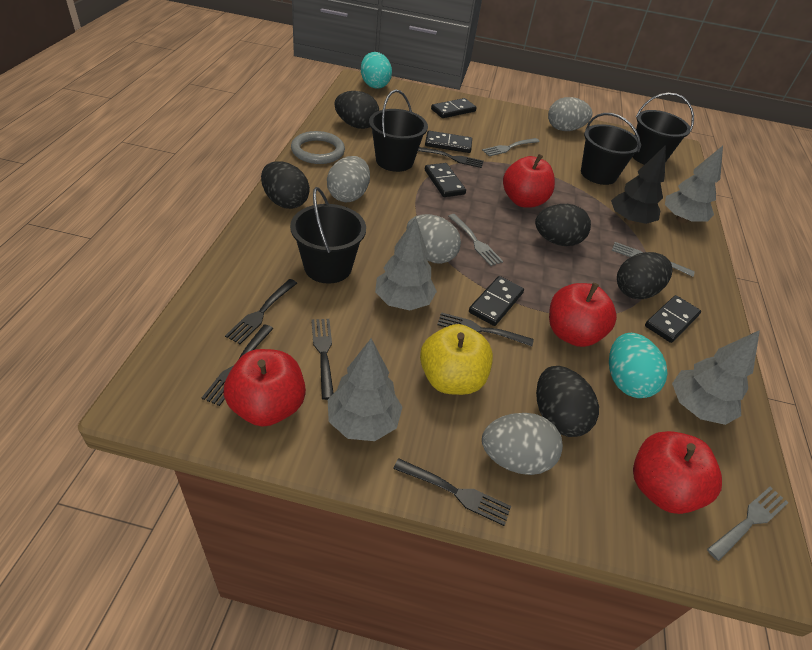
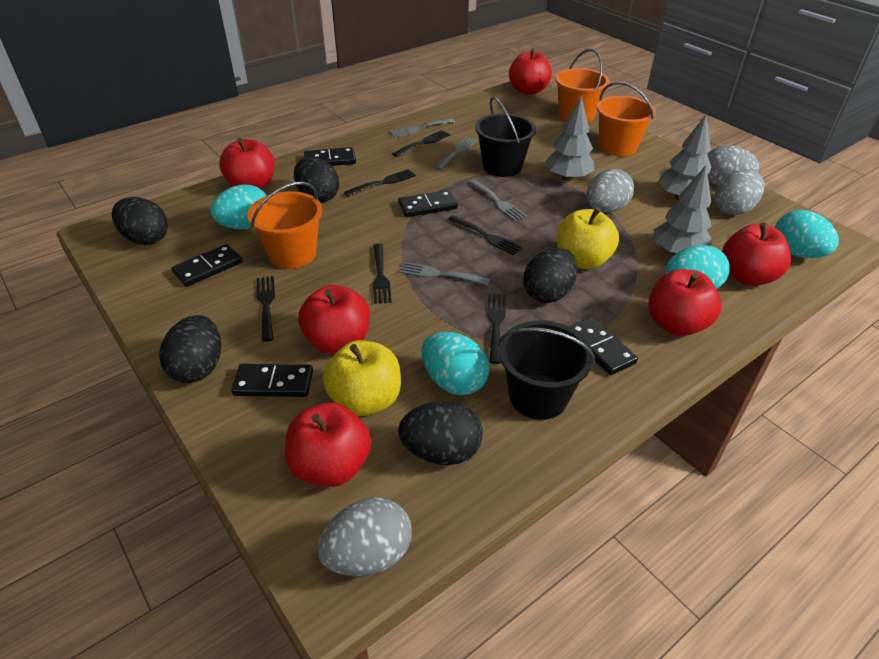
black bucket: 4 -> 2
black tree: 1 -> 0
grey ring: 1 -> 0
grey tree: 4 -> 3
orange bucket: 0 -> 3
red apple: 4 -> 6
turquoise egg: 2 -> 4
yellow apple: 1 -> 2

